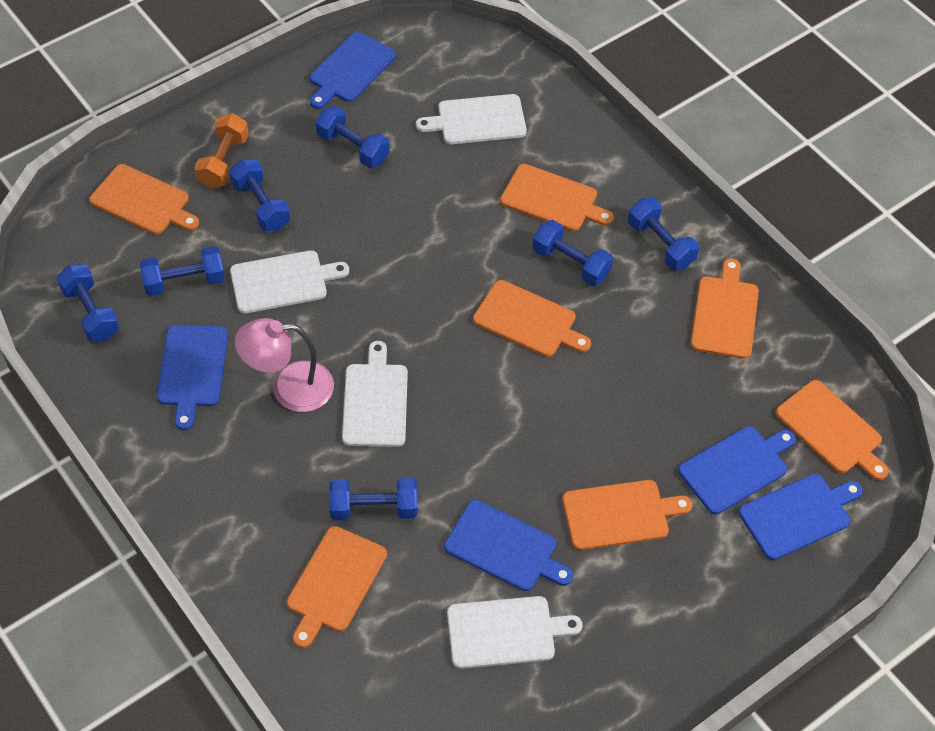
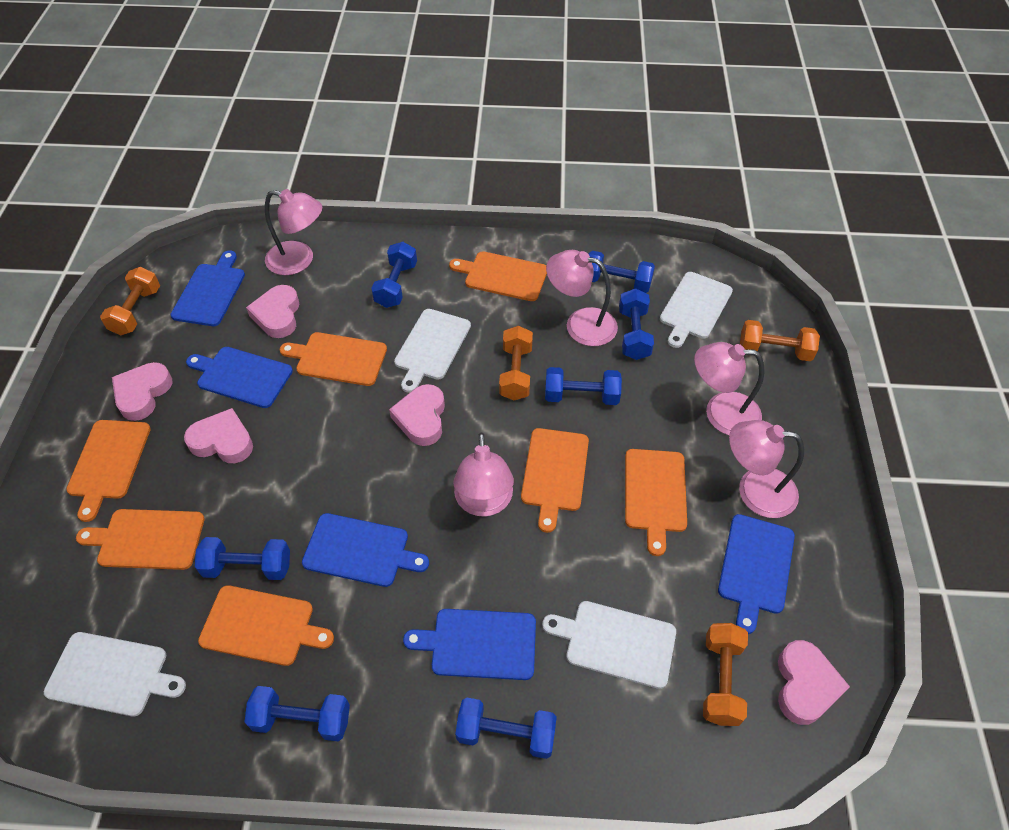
orange dumbbell: 1 -> 4
pink heart: 0 -> 5
pink lamp: 1 -> 5

